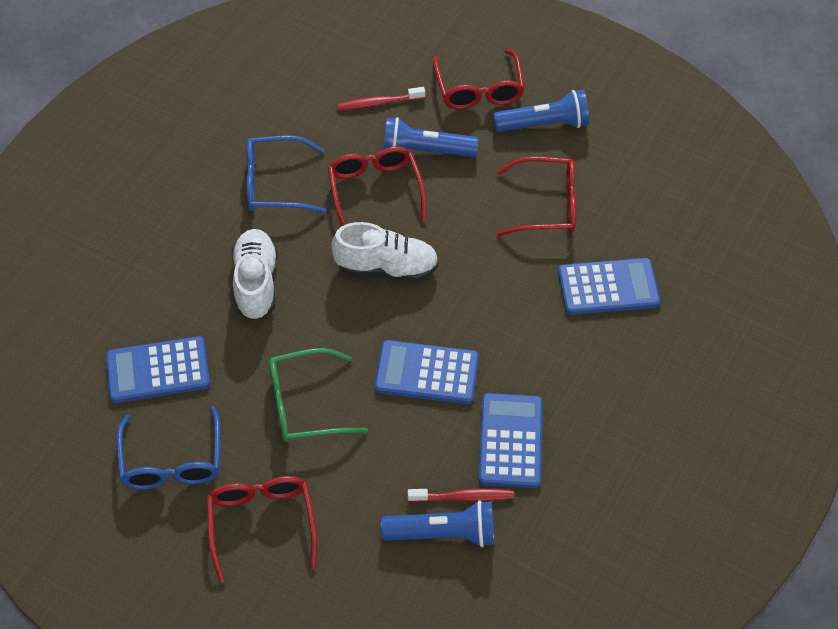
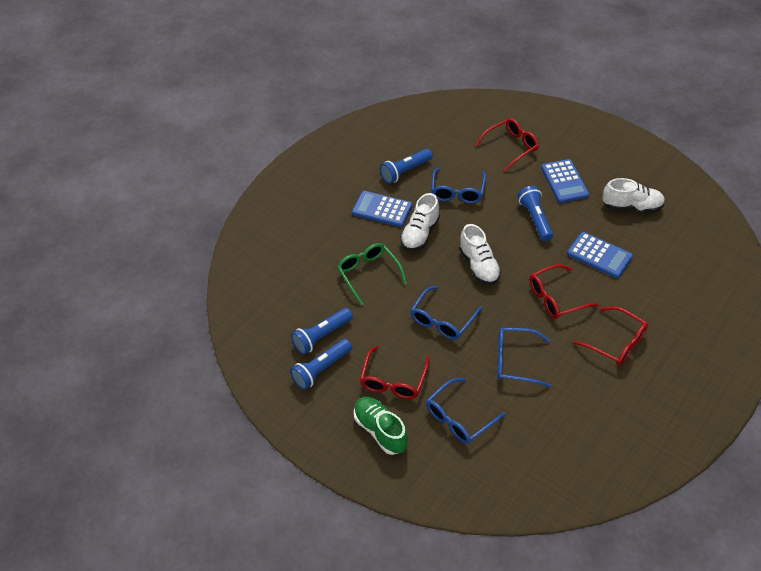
blue calculator: 4 -> 3
blue flashlight: 3 -> 4
blue glasses: 2 -> 4
green shoe: 0 -> 1
red toothbrush: 2 -> 0
white shoe: 2 -> 3

